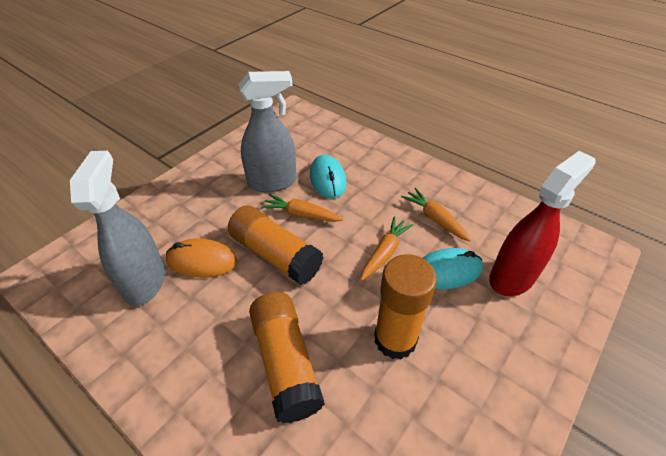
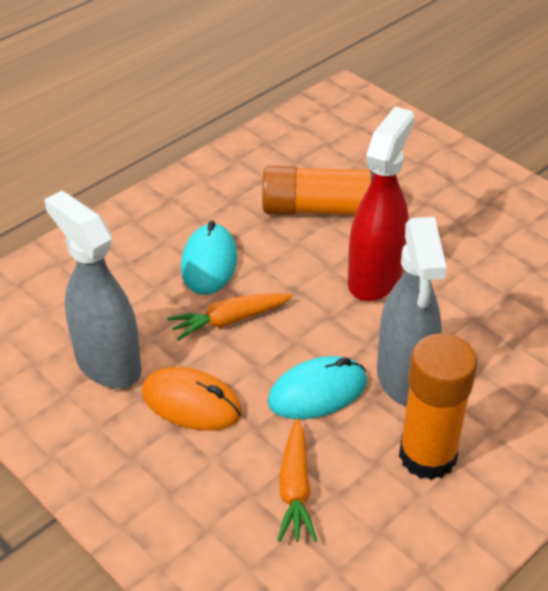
orange carrot: 3 -> 2
orange glue stick: 3 -> 2

